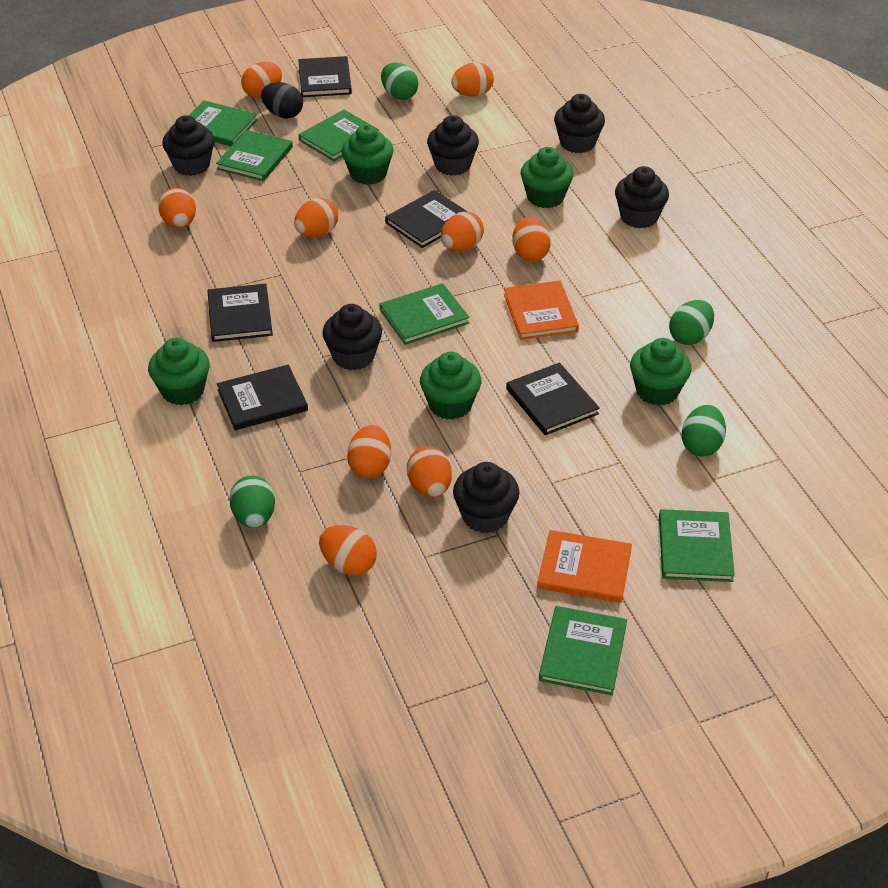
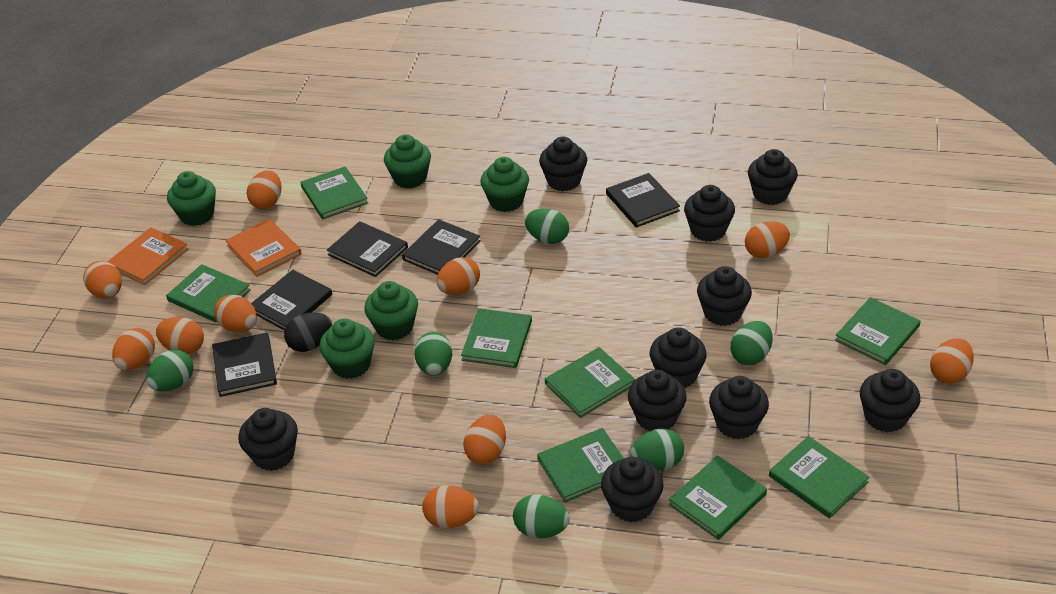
black cupcake: 6 -> 10
green book: 6 -> 8
green egg: 4 -> 6
orange egg: 9 -> 10

